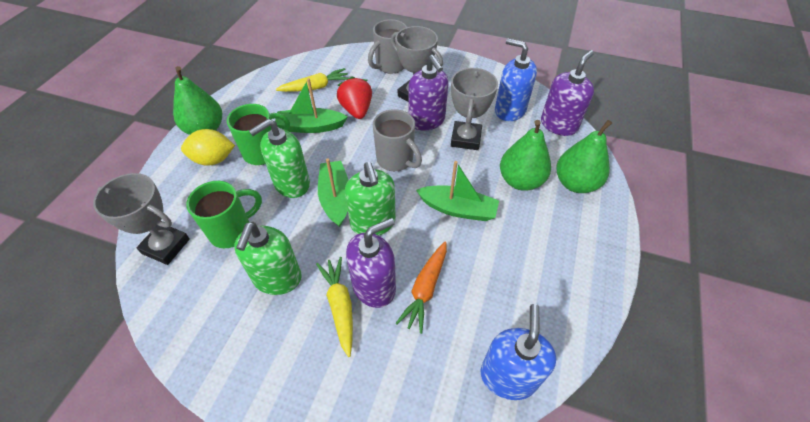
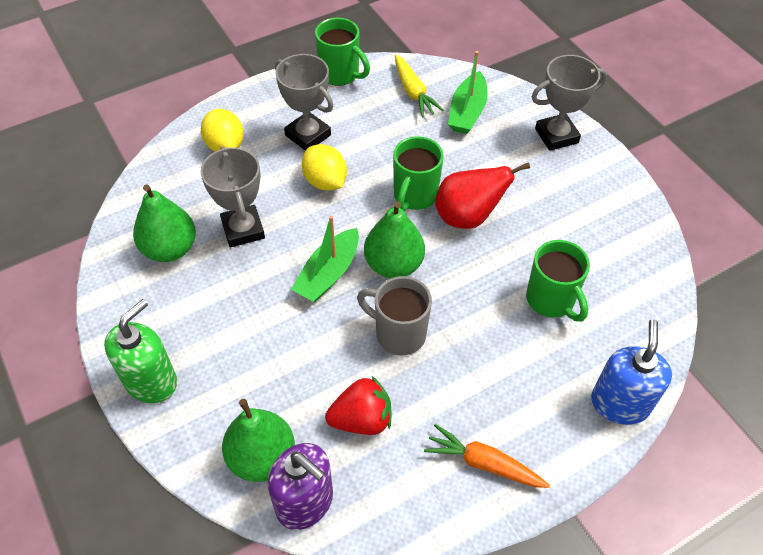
blue soap dispenser: 2 -> 1
green boat: 3 -> 2
green mug: 2 -> 3
green soap dispenser: 3 -> 1
grey mug: 2 -> 1
purple soap dispenser: 3 -> 1
red pear: 0 -> 1
yellow carrot: 2 -> 1
yellow lemon: 1 -> 2

